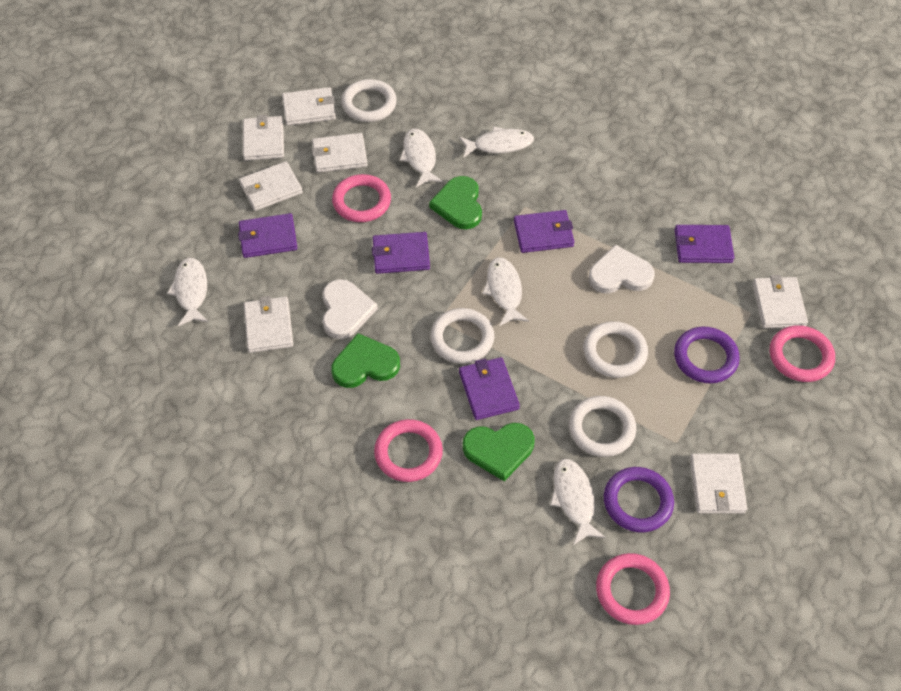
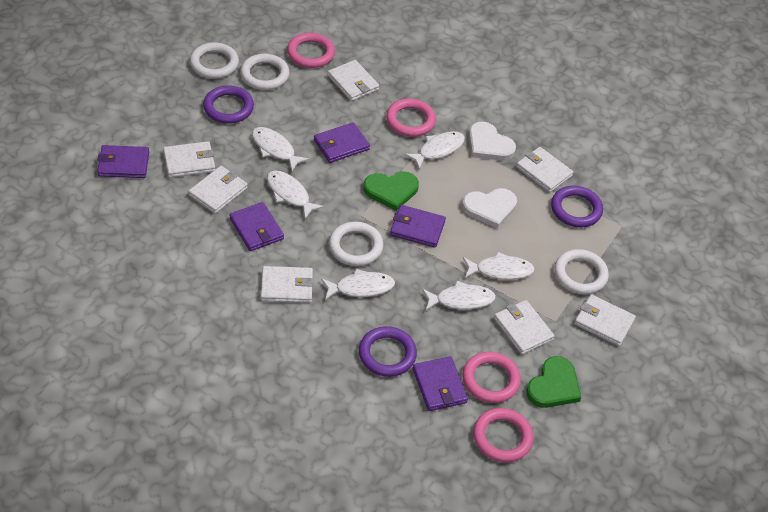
green heart: 3 -> 2
purple ring: 2 -> 3
white fish: 5 -> 6

